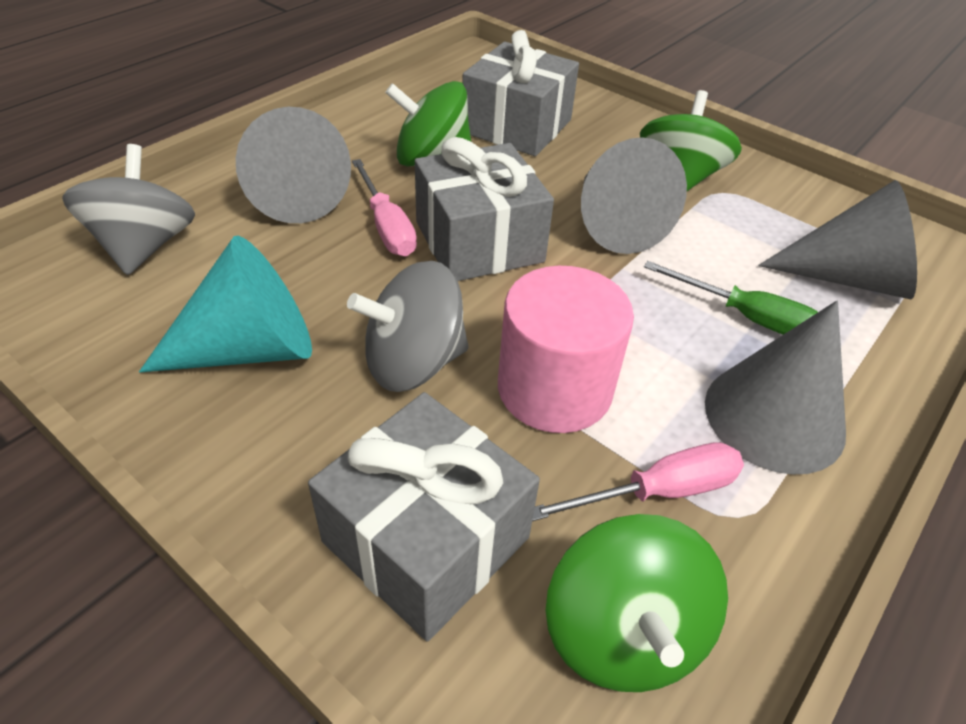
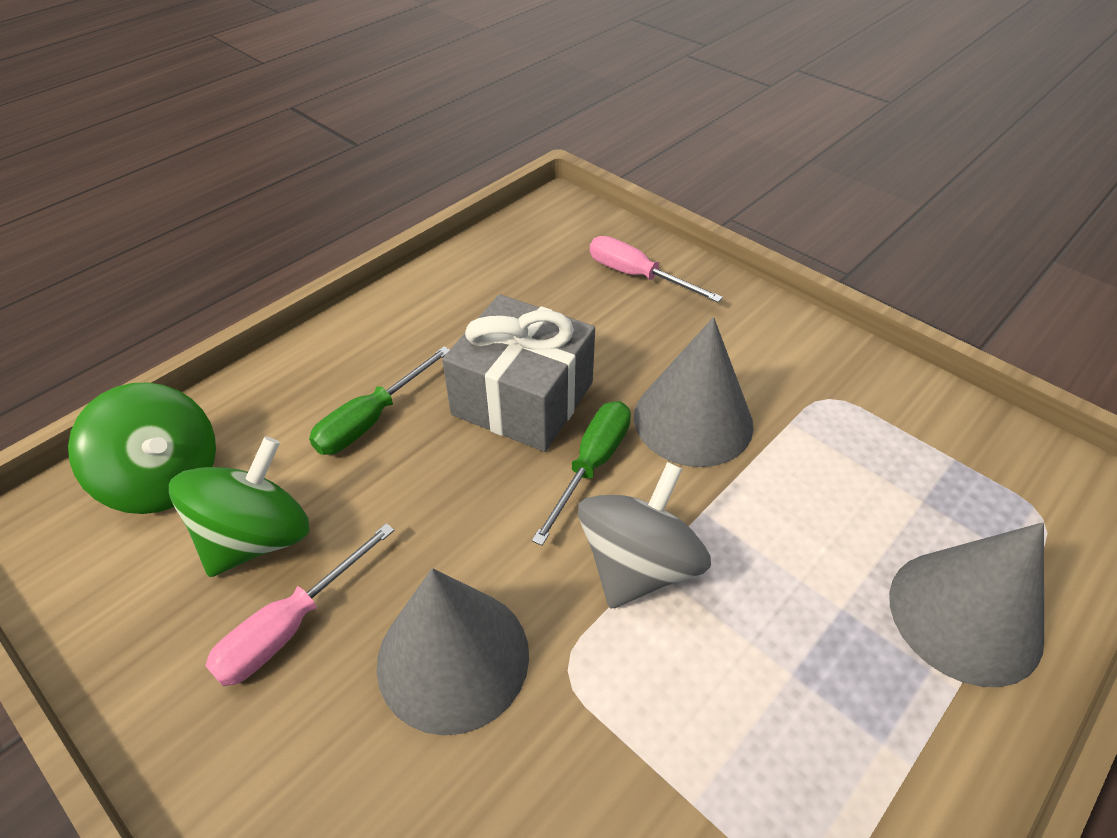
green screwdriver: 1 -> 2
green spinning top: 3 -> 2
grey cone: 4 -> 3
grey gift: 3 -> 1
grey spinning top: 2 -> 1
pink cylinder: 1 -> 0
turquoise cone: 1 -> 0

